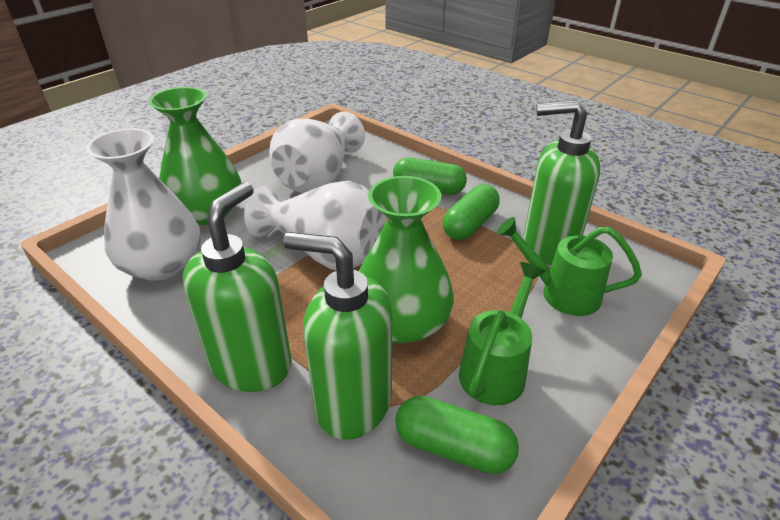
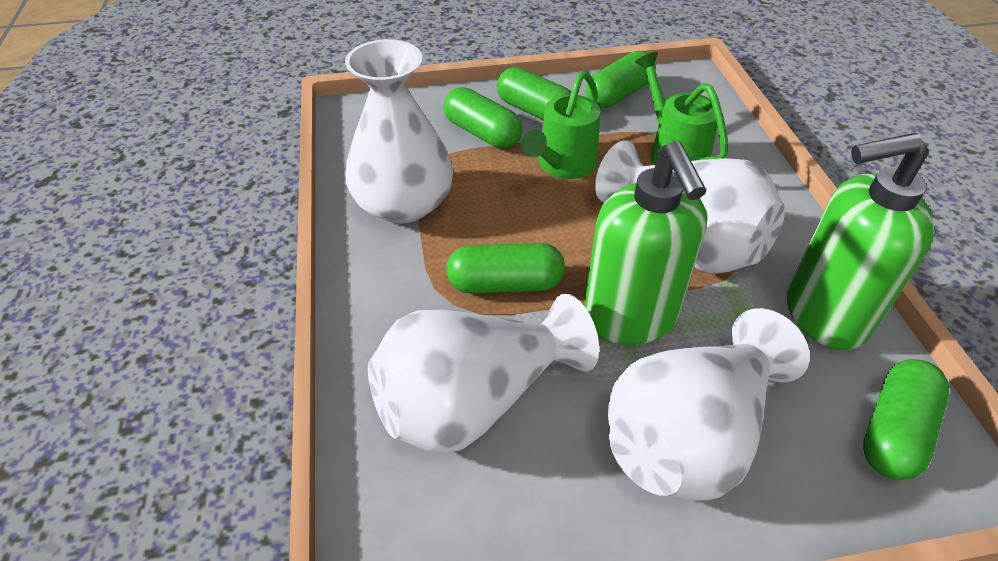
green capsule: 3 -> 5
green soap dispenser: 3 -> 2
green vase: 2 -> 0
white vase: 3 -> 4

